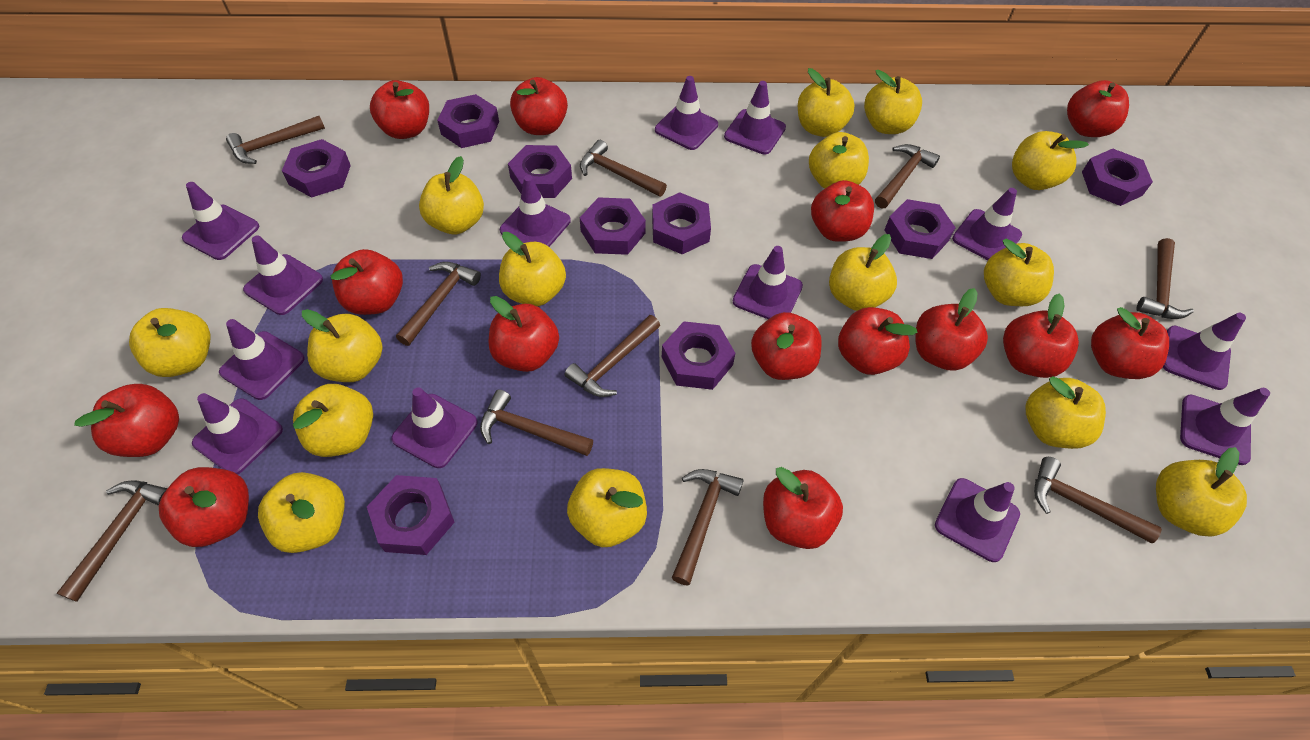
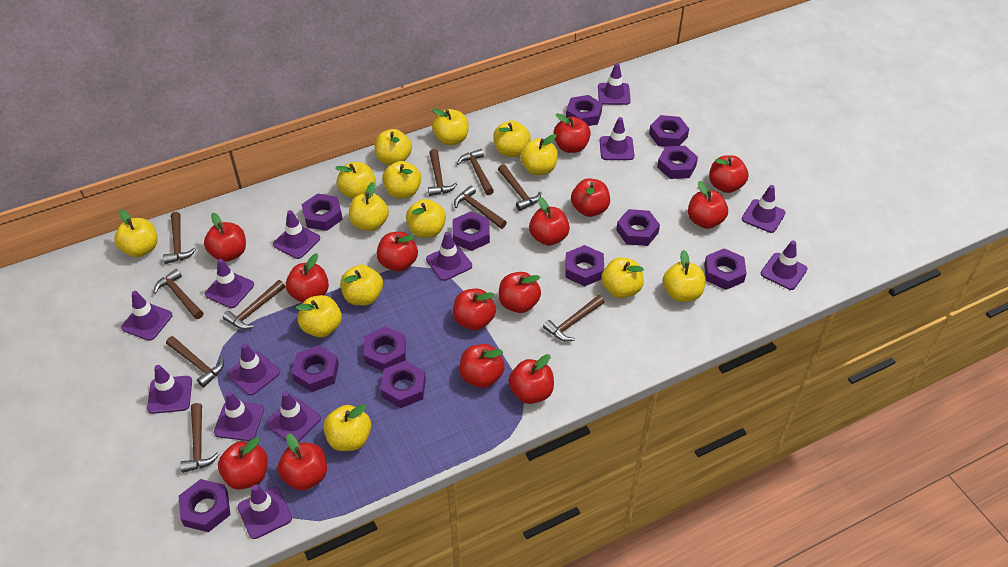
purple nut: 9 -> 12
yellow apple: 15 -> 14

